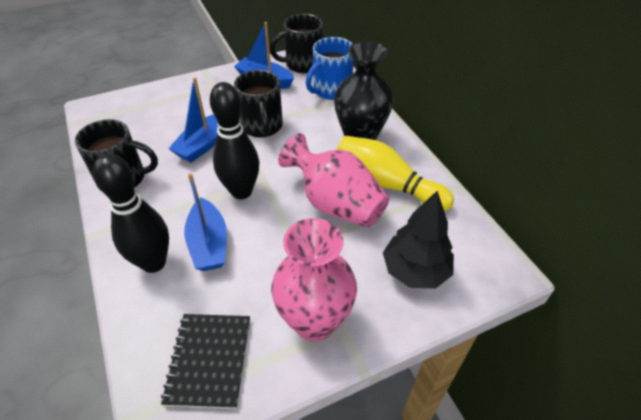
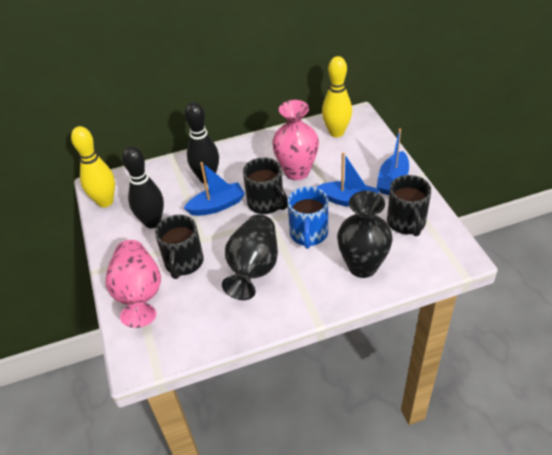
black notebook: 1 -> 0
black tree: 1 -> 0
black vase: 1 -> 2
yellow bowling pin: 1 -> 2

